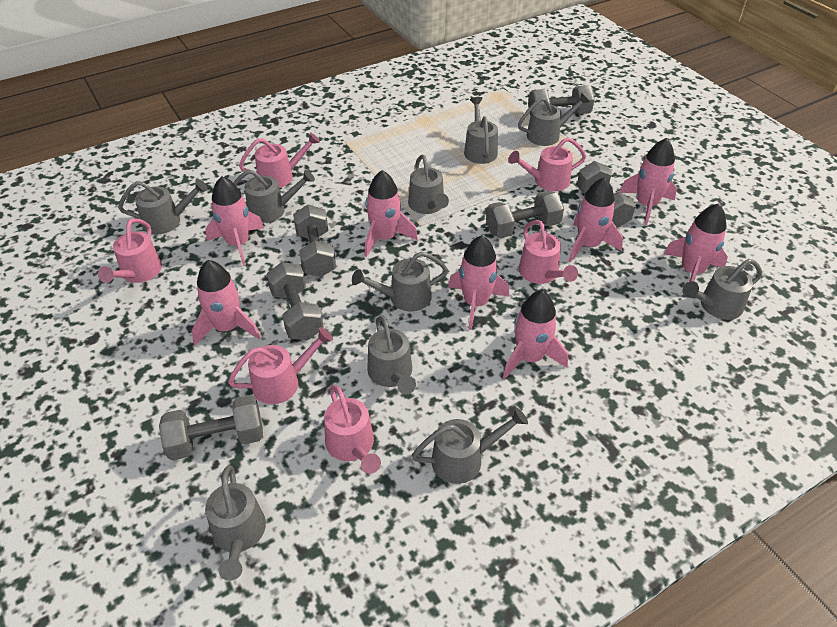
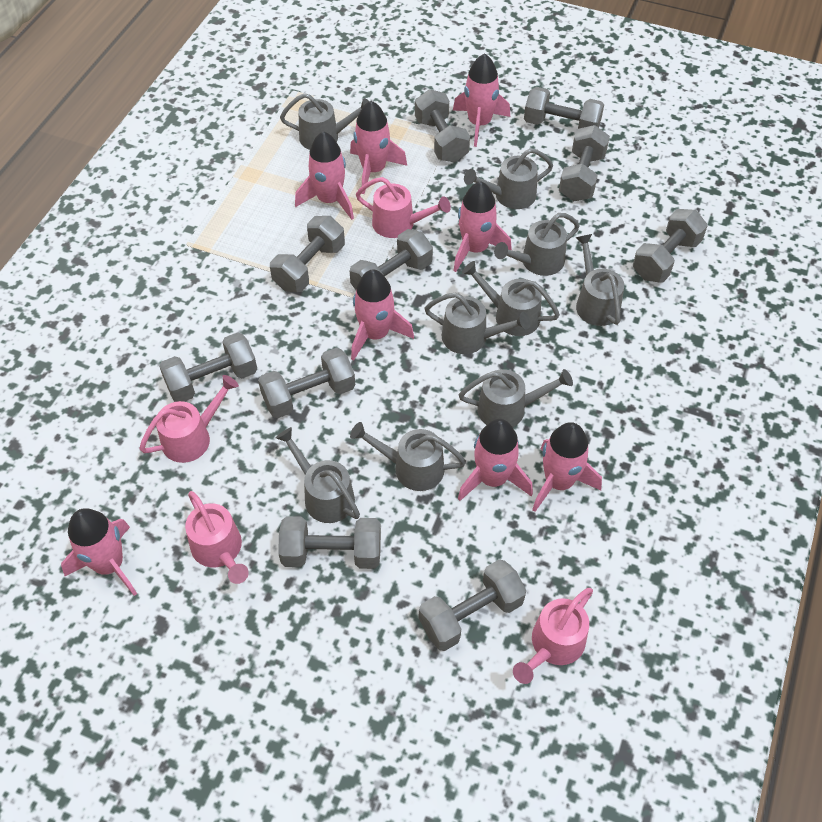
grey dumbbell: 6 -> 10
grey watering can: 10 -> 9
pink watering can: 6 -> 4

